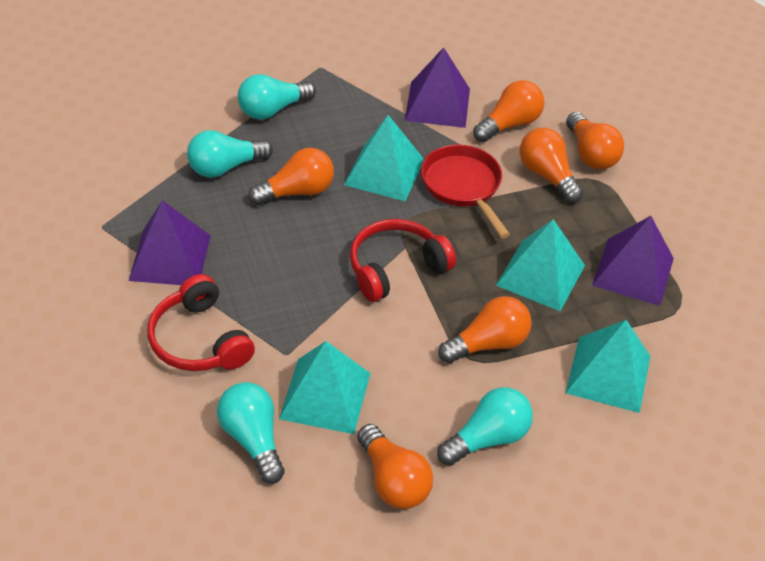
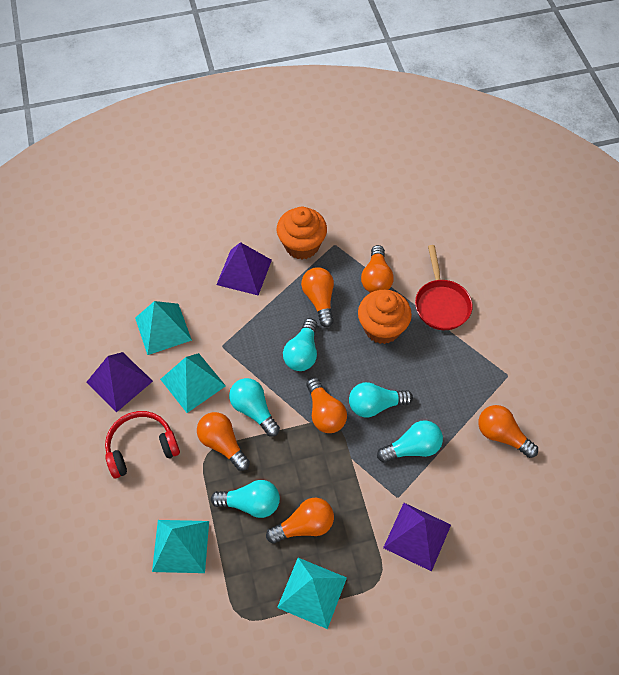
orange cupcake: 0 -> 2
red headphones: 2 -> 1
turquoise light bulb: 4 -> 5

